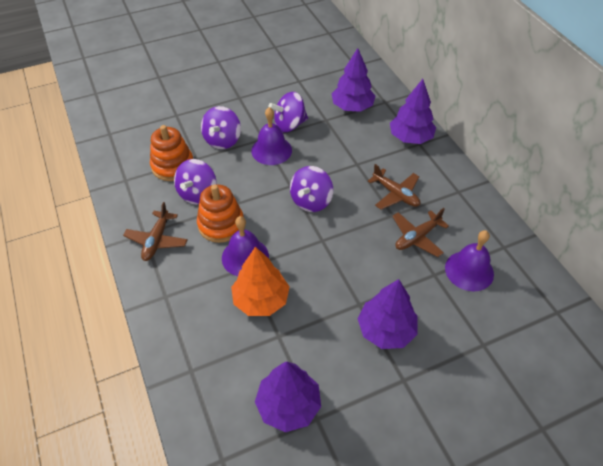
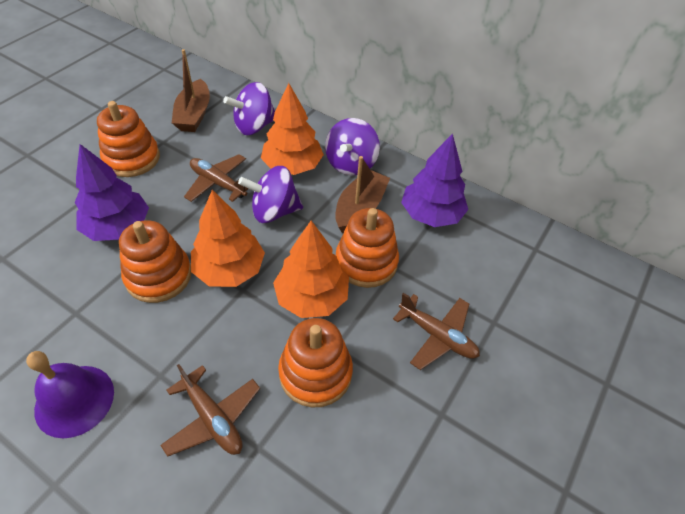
brown boat: 0 -> 2
orange stacking toy: 2 -> 4
orange tree: 1 -> 3
purple bell: 3 -> 1
purple spinning top: 4 -> 3
purple tree: 4 -> 2

